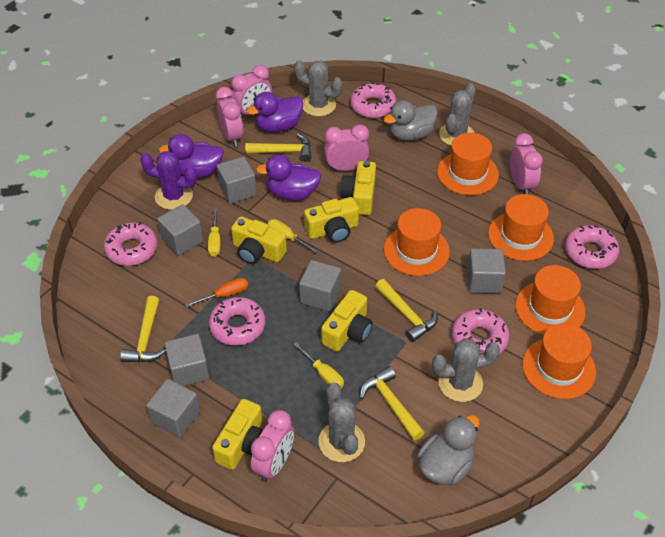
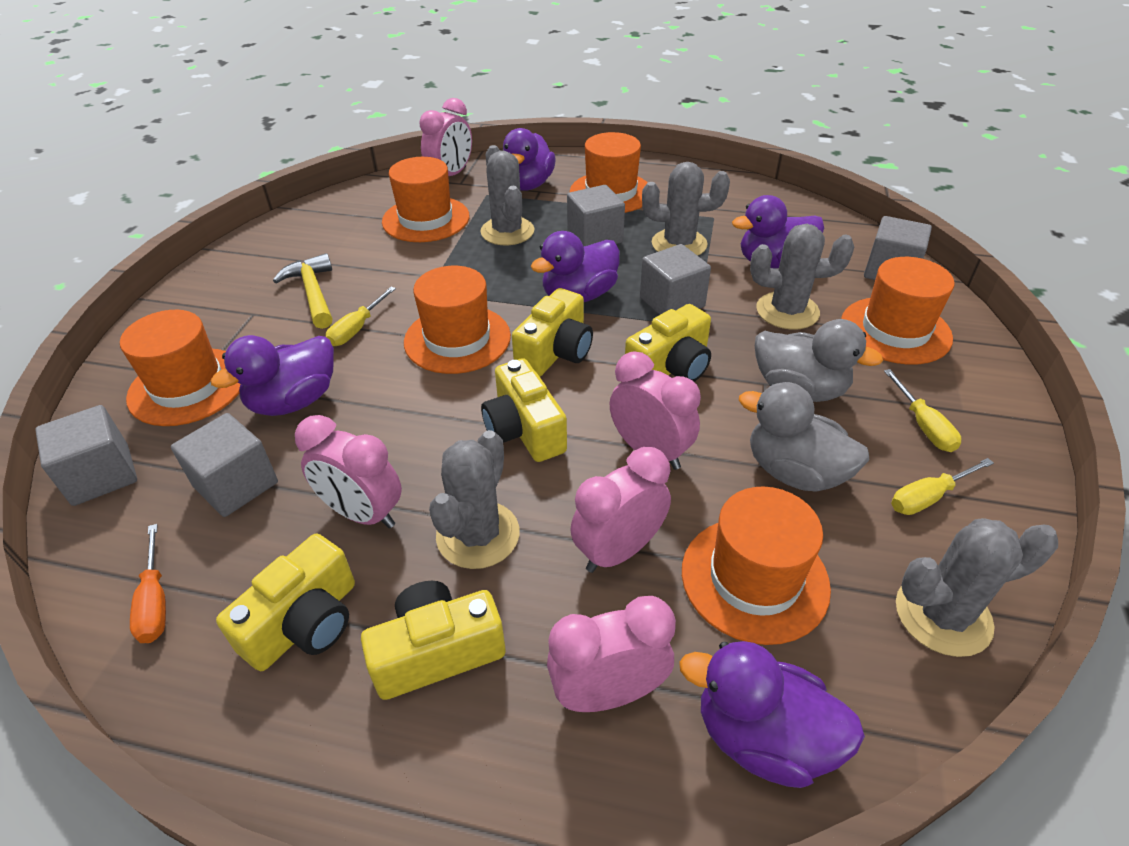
grey cactus: 4 -> 5
grey cube: 6 -> 5
orange hat: 5 -> 6
pink donut: 5 -> 0
purple cactus: 1 -> 0
purple duck: 3 -> 5
yellow hammer: 4 -> 1

